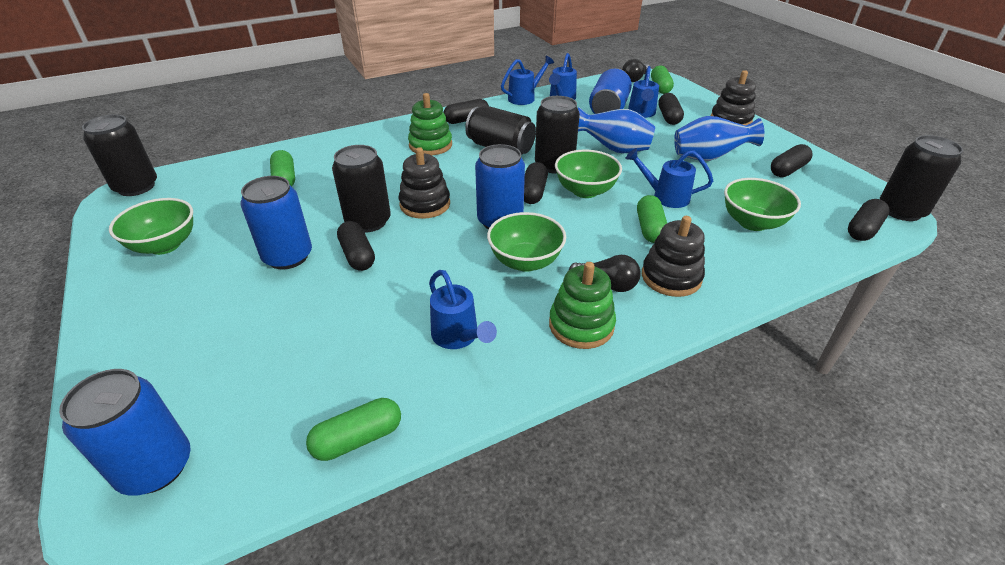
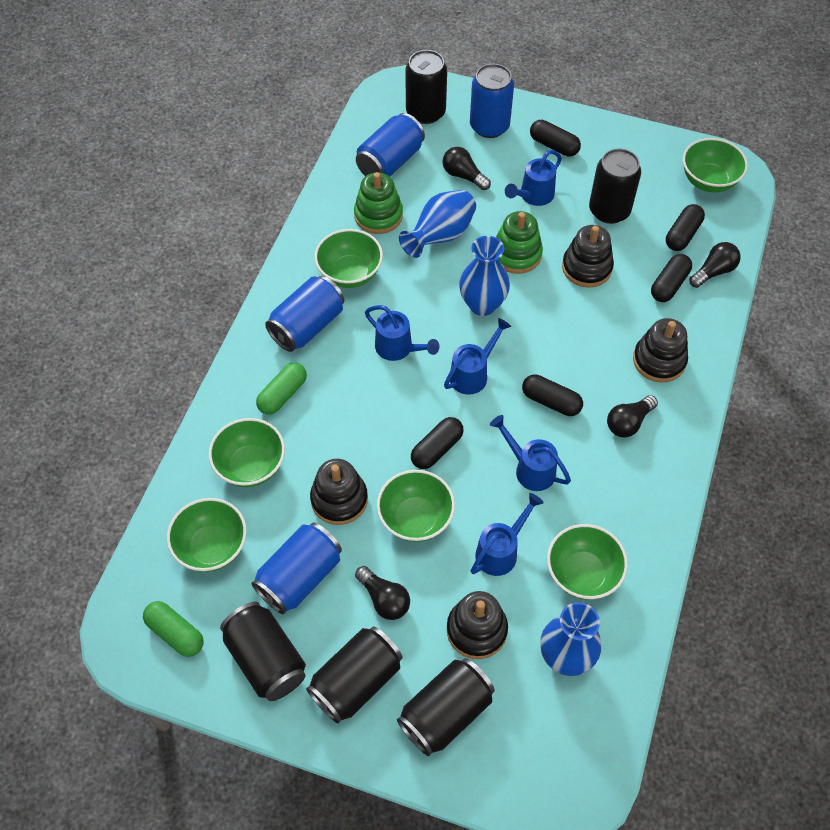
black capsule: 6 -> 5
black light bulb: 2 -> 4
black stacking toy: 3 -> 4
blue vase: 2 -> 3
green bowl: 4 -> 6
green capsule: 4 -> 2

